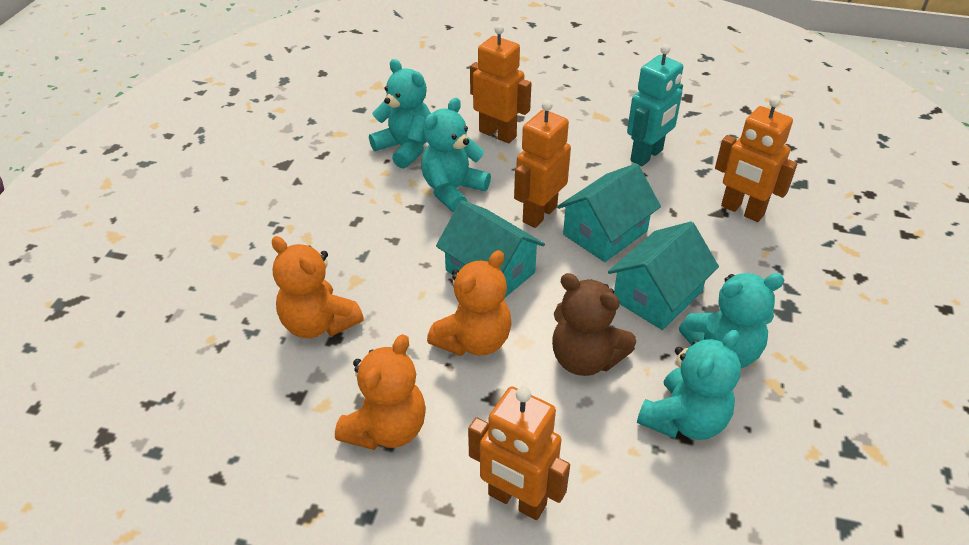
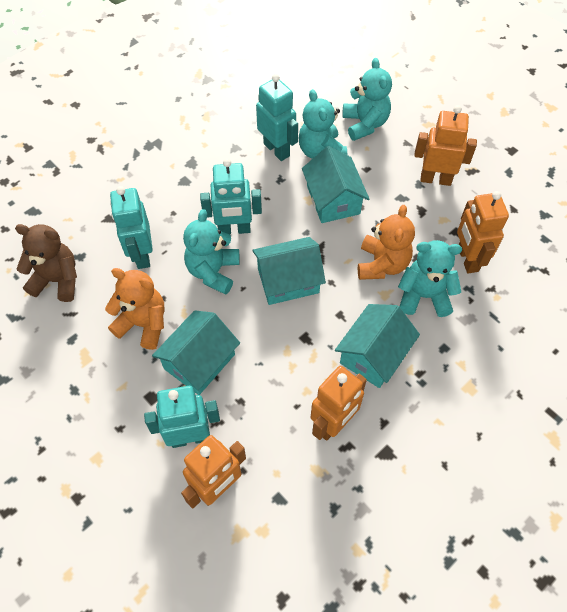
orange teddy bear: 3 -> 2
turquoise house: 3 -> 4
turquoise robot: 1 -> 4

